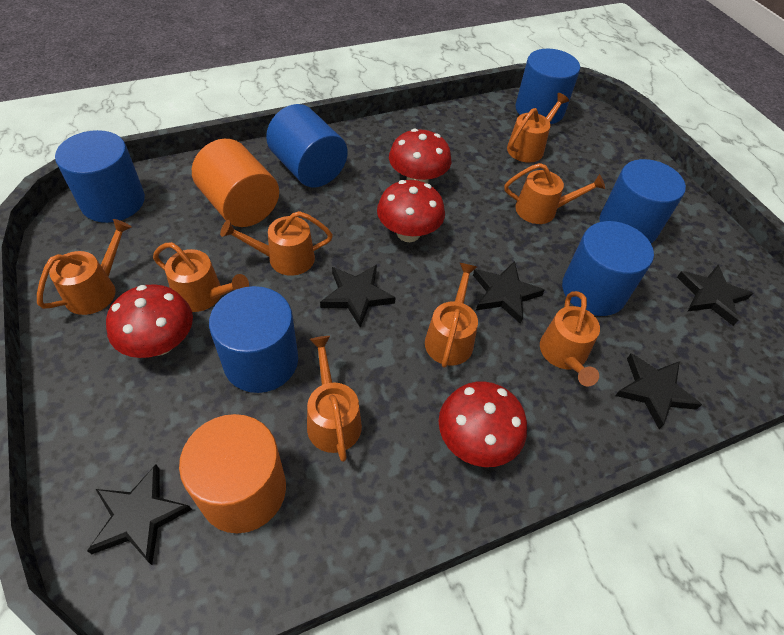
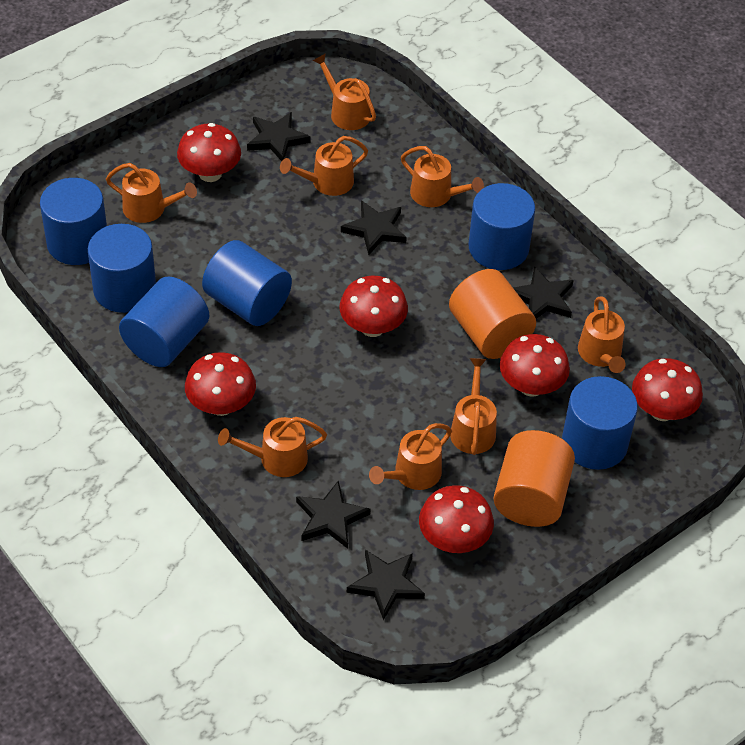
red mushroom: 4 -> 6

